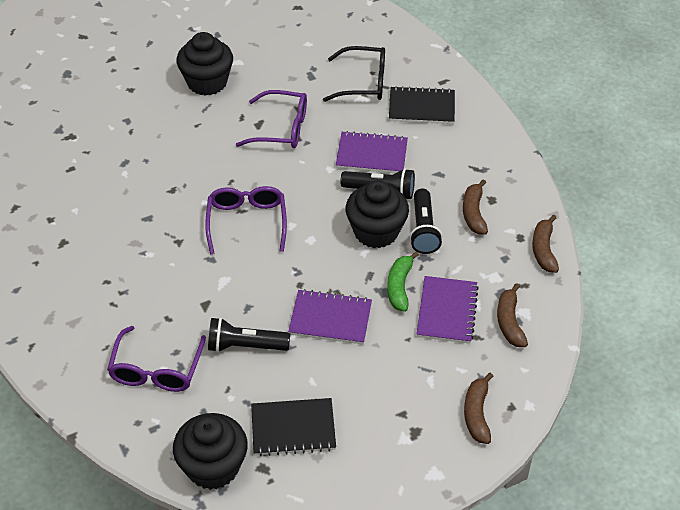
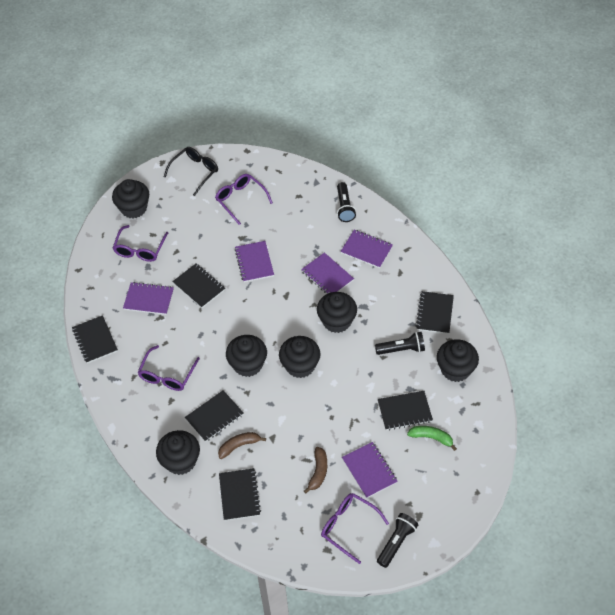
black cupcake: 3 -> 6
black notebook: 2 -> 6
brown banana: 4 -> 2
purple glasses: 3 -> 4
purple notebook: 3 -> 5

